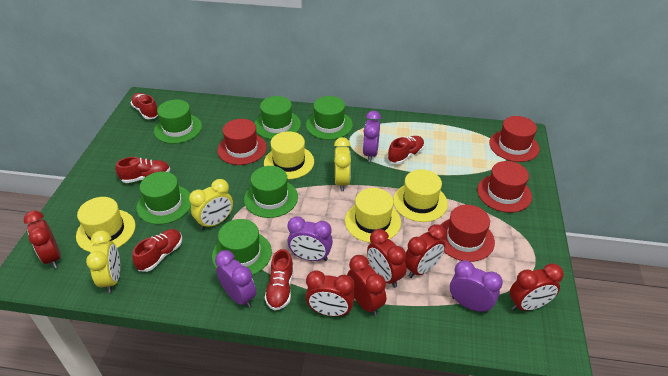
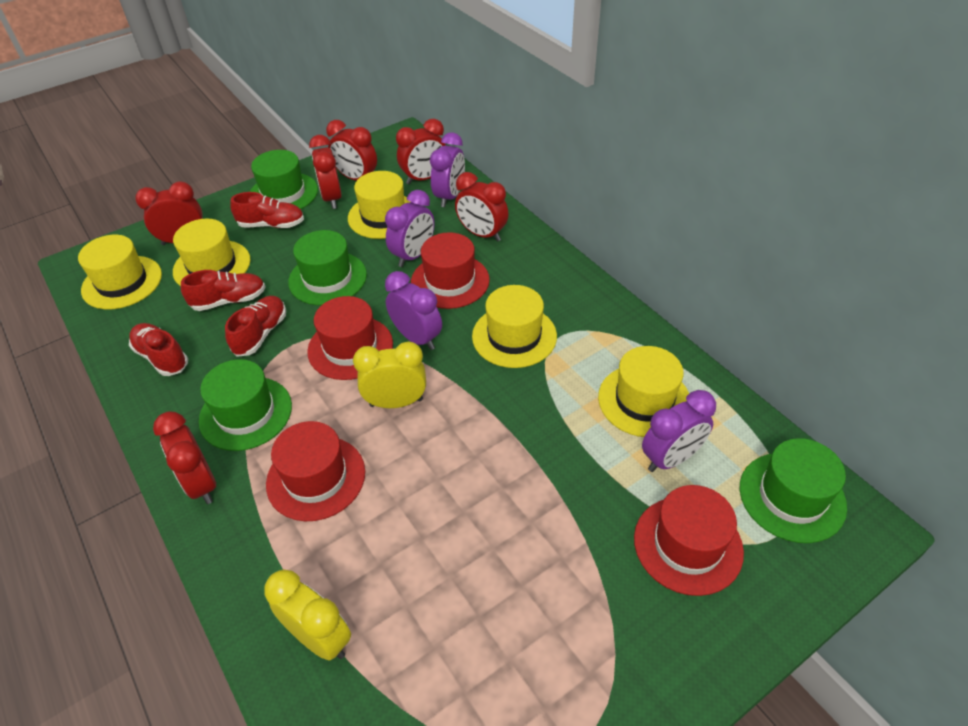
green hat: 6 -> 4
red shoe: 5 -> 4
yellow clock: 3 -> 2
yellow hat: 4 -> 5

